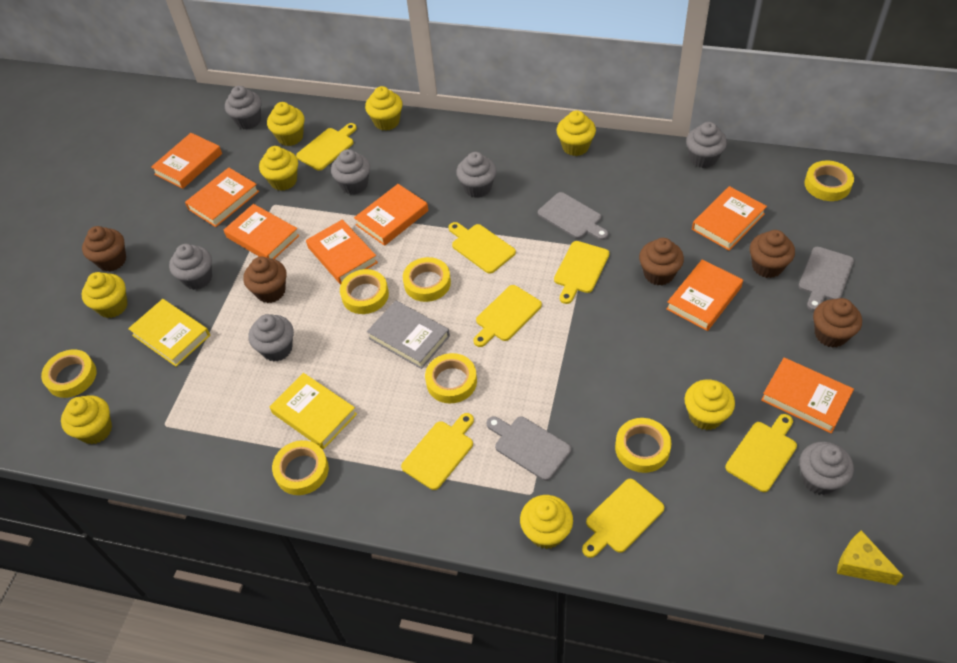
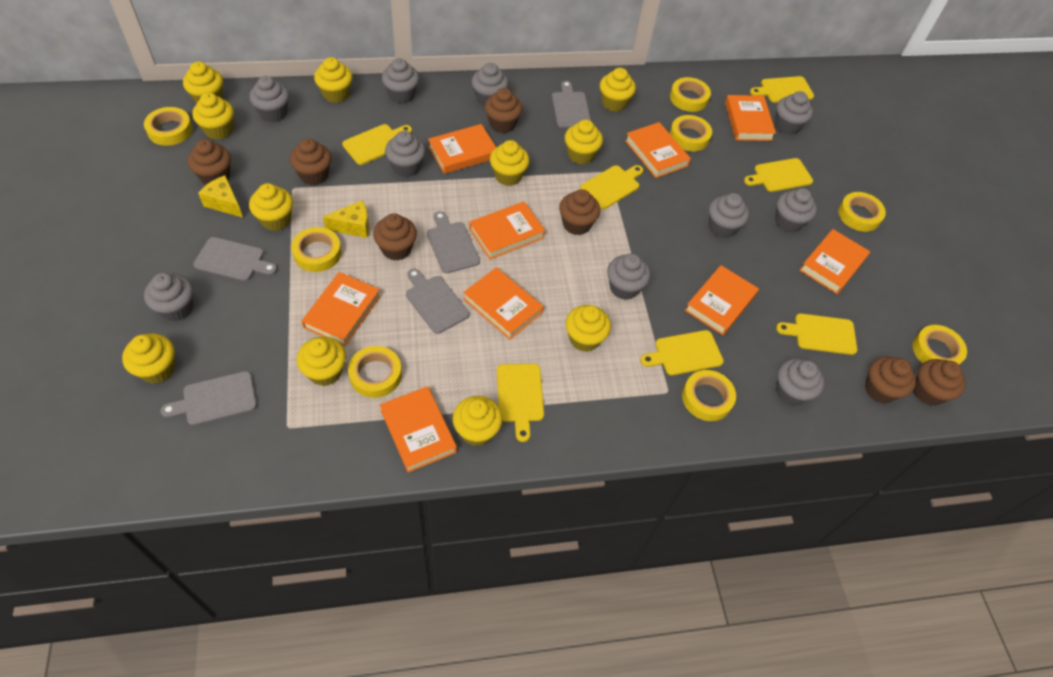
brown cupcake: 5 -> 7
grey book: 1 -> 0
grey cupcake: 7 -> 10
grey cutting board: 3 -> 5
orange book: 8 -> 9
yellow book: 2 -> 0
yellow cheese: 1 -> 2
yellow cupcake: 8 -> 11
yellow tape: 7 -> 8

